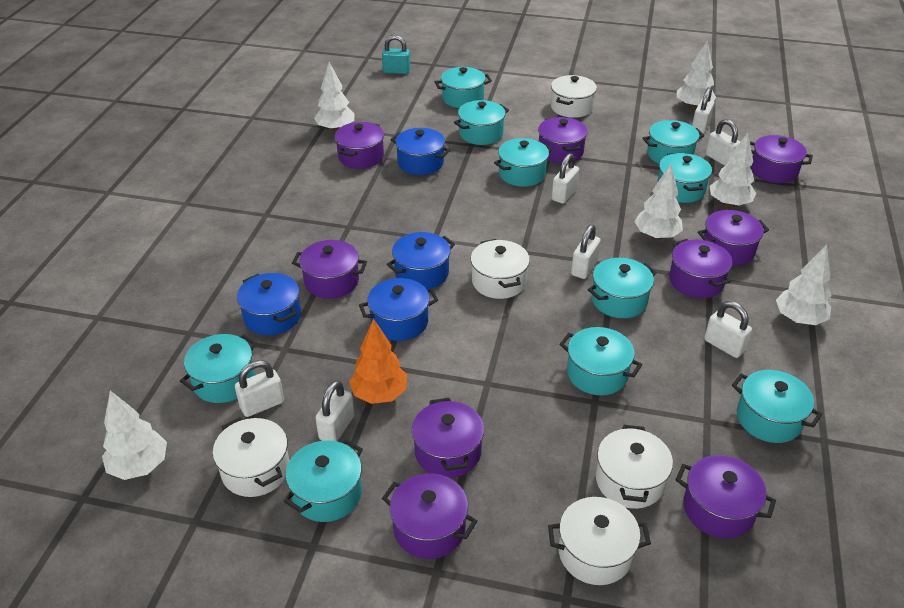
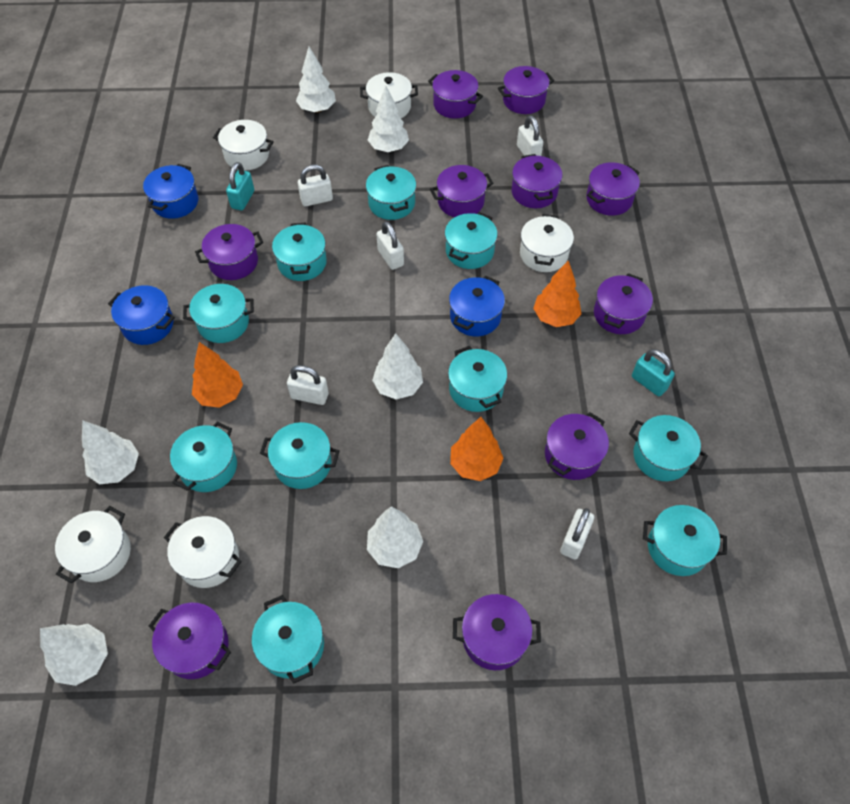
blue pot: 4 -> 3
orange tree: 1 -> 3
purple pot: 9 -> 10
turquoise padlock: 1 -> 2
white padlock: 7 -> 5

